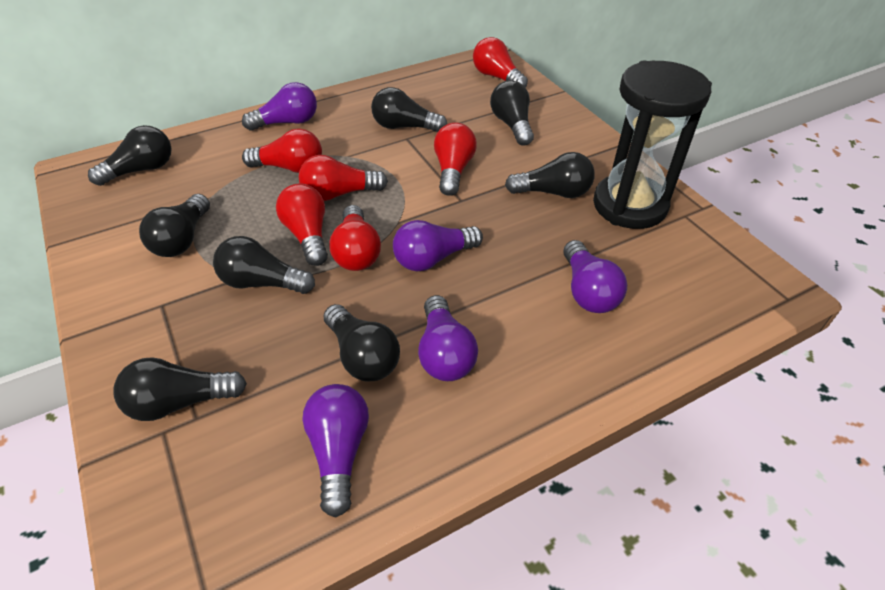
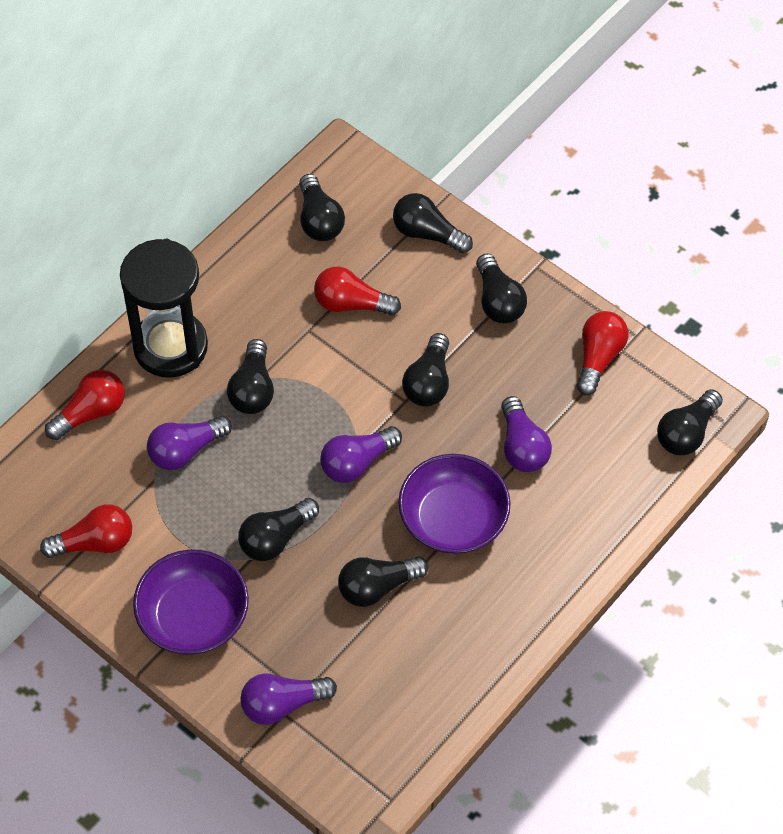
purple bowl: 0 -> 2
purple light bulb: 5 -> 4
red light bulb: 6 -> 4

